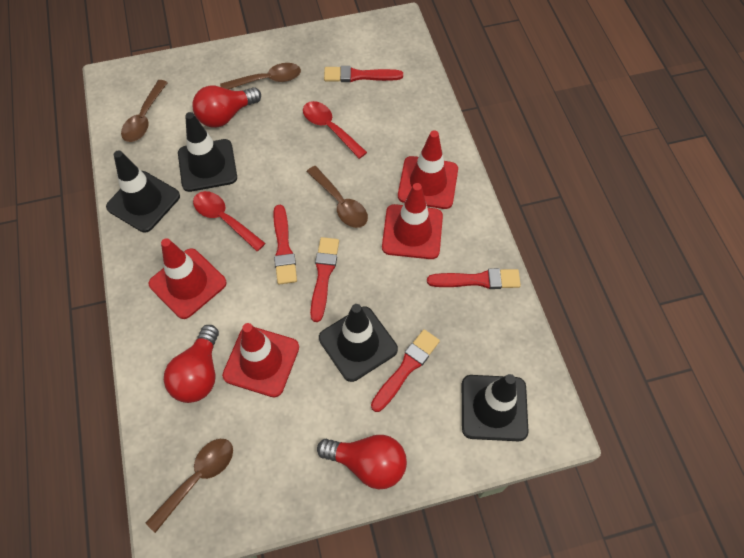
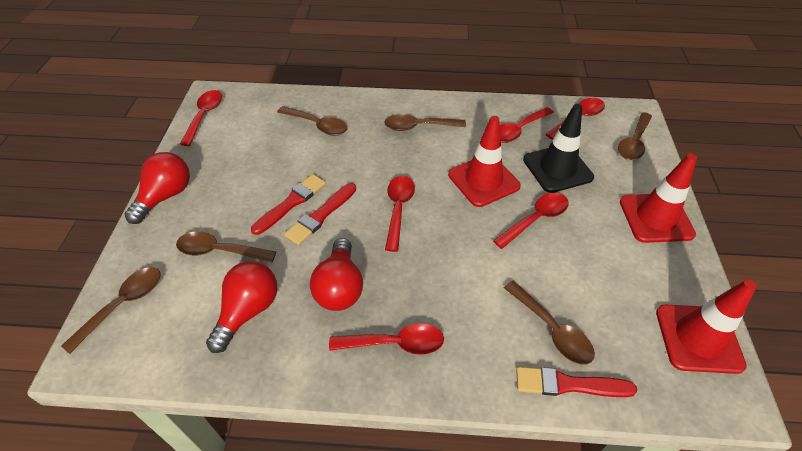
black traffic cone: 4 -> 1
brown spoon: 4 -> 6
red brush: 5 -> 3
red spoon: 2 -> 6
red traffic cone: 4 -> 3

